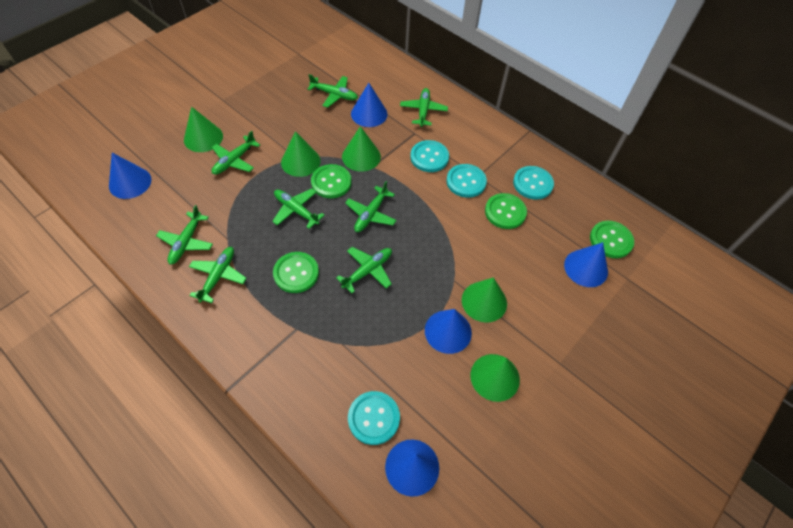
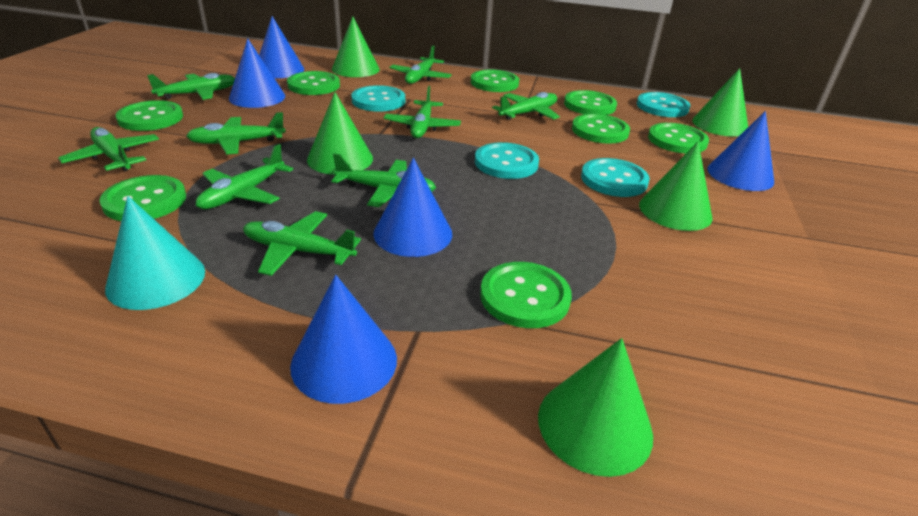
green button: 4 -> 8
green plane: 8 -> 9
turquoise cone: 0 -> 1

